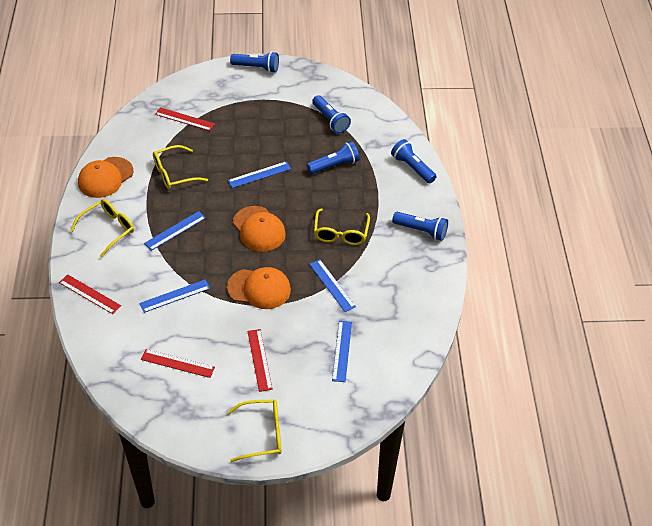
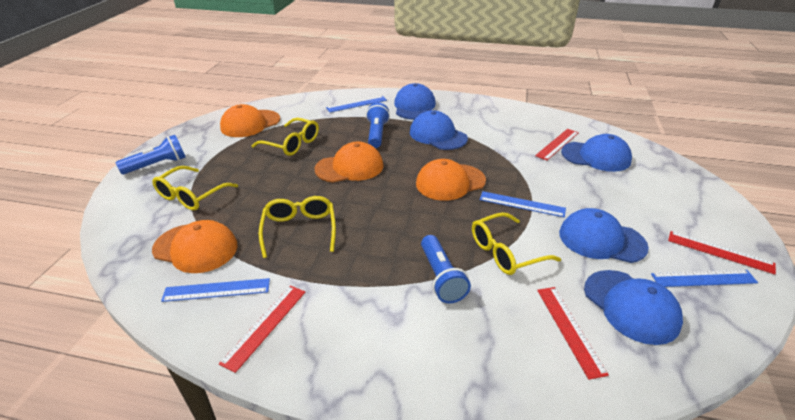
blue cap: 0 -> 5
blue flashlight: 5 -> 3
blue ruler: 5 -> 4
orange cap: 3 -> 4

